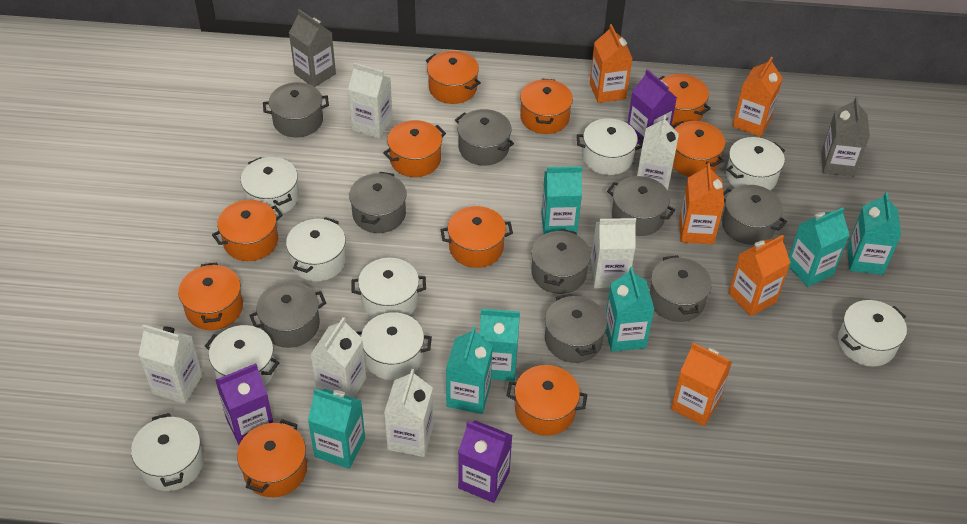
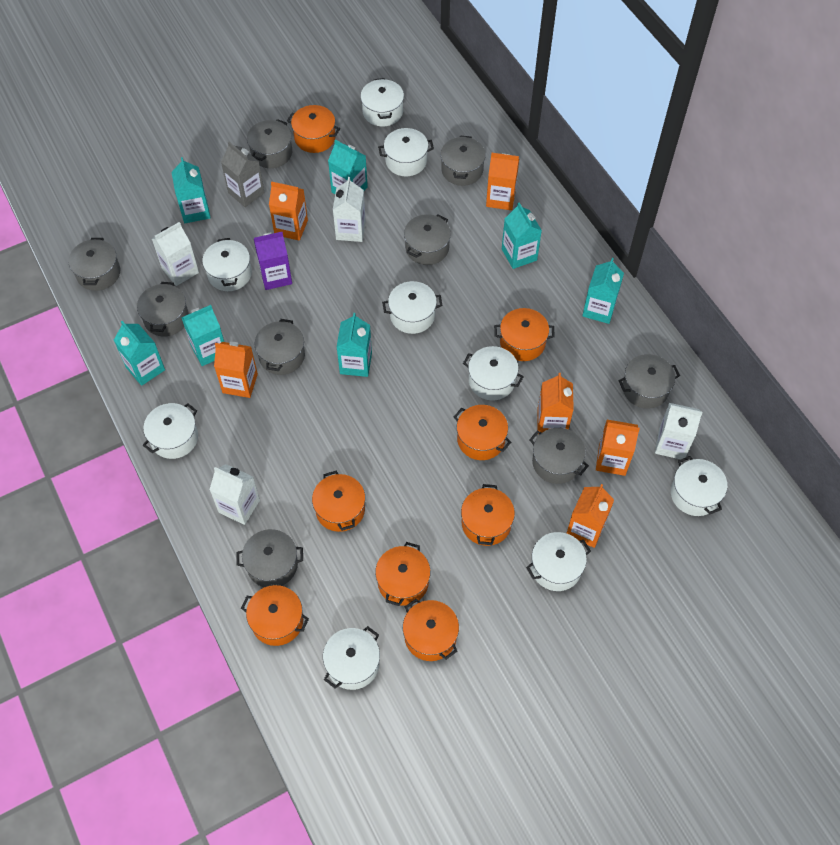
grey carton: 2 -> 1
orange carton: 5 -> 6
orange pot: 10 -> 8
purple carton: 3 -> 1
white carton: 6 -> 4

